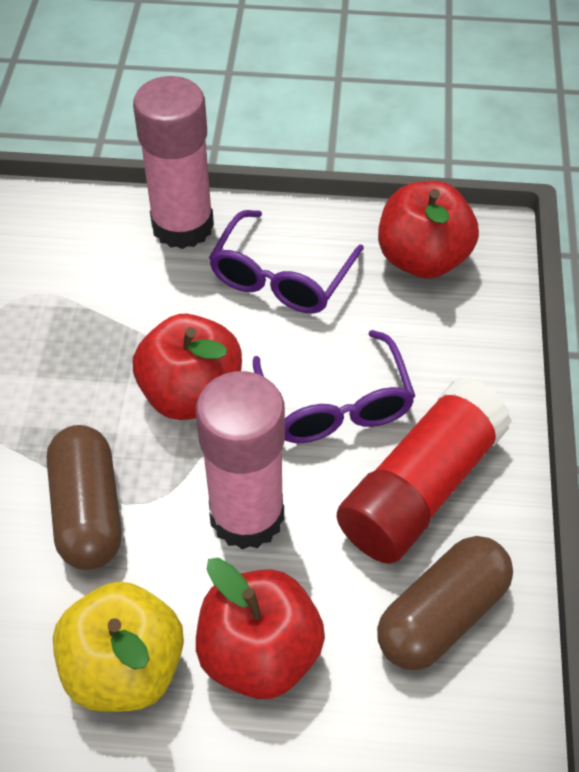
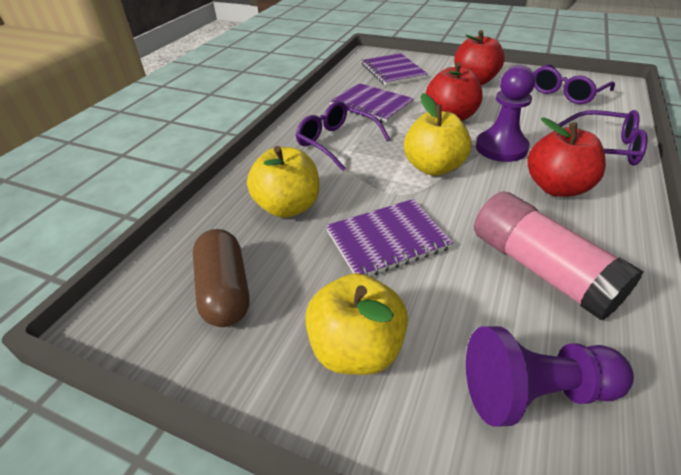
brown capsule: 2 -> 1
pink glue stick: 2 -> 1
purple glasses: 2 -> 3
purple notebook: 0 -> 3
purple pawn: 0 -> 2
red glue stick: 1 -> 0
yellow apple: 1 -> 3

